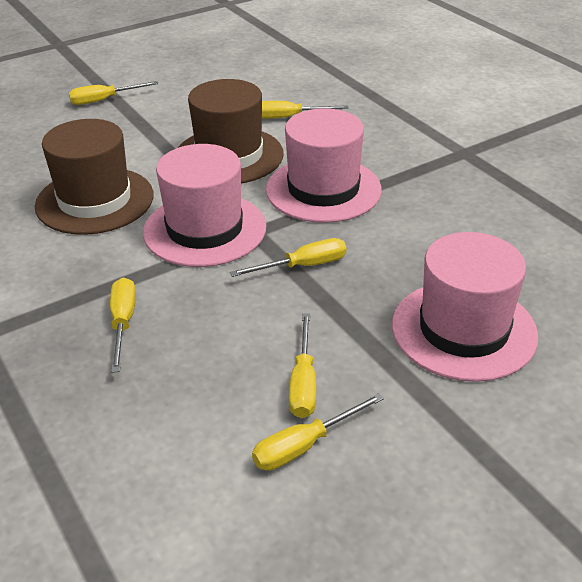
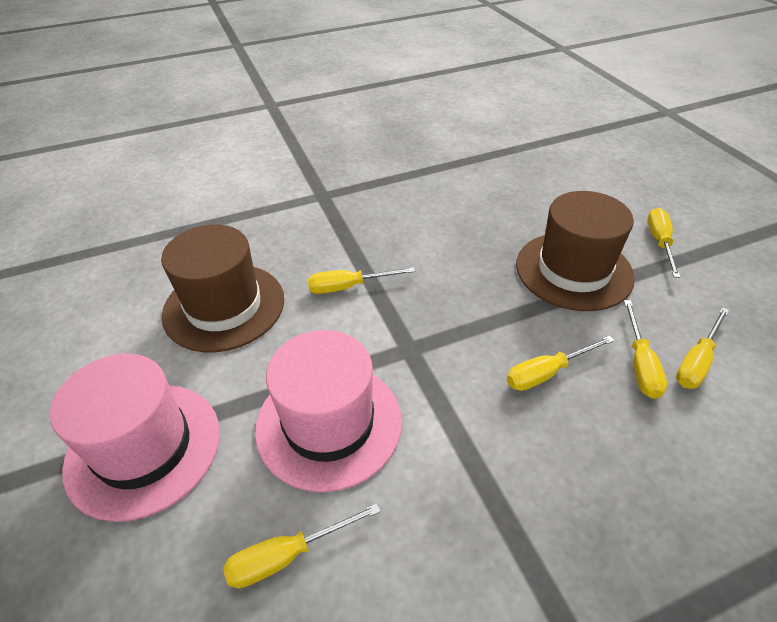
pink hat: 3 -> 2

